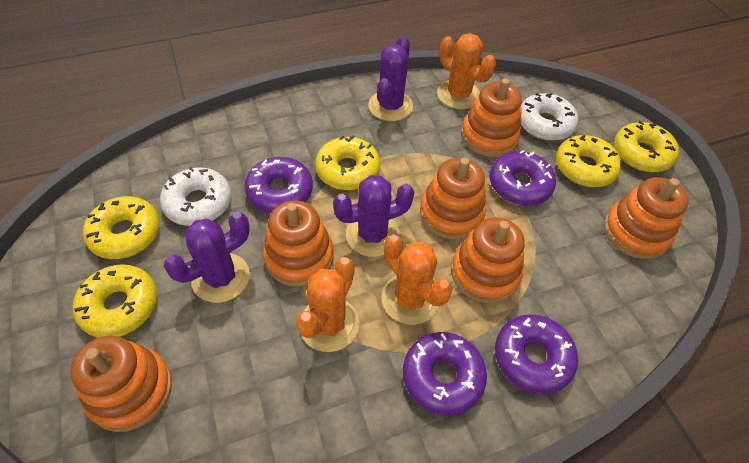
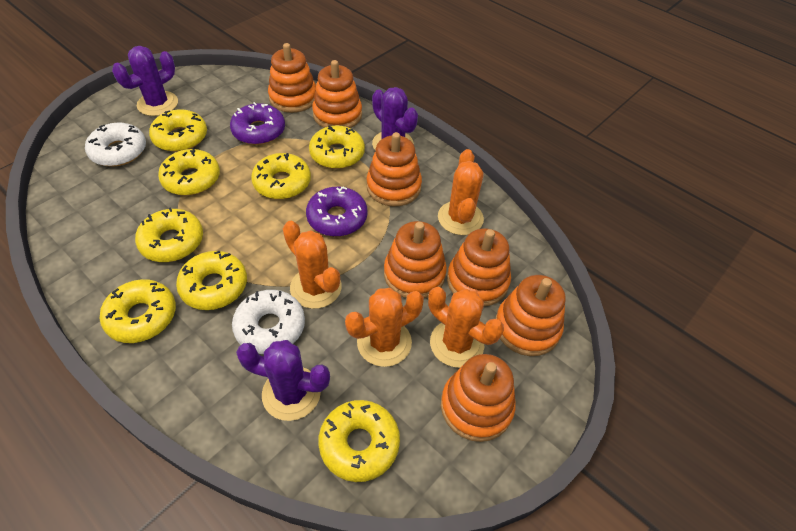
orange cactus: 3 -> 4
orange stacking toy: 6 -> 7
purple donut: 4 -> 2
yellow donut: 5 -> 8

